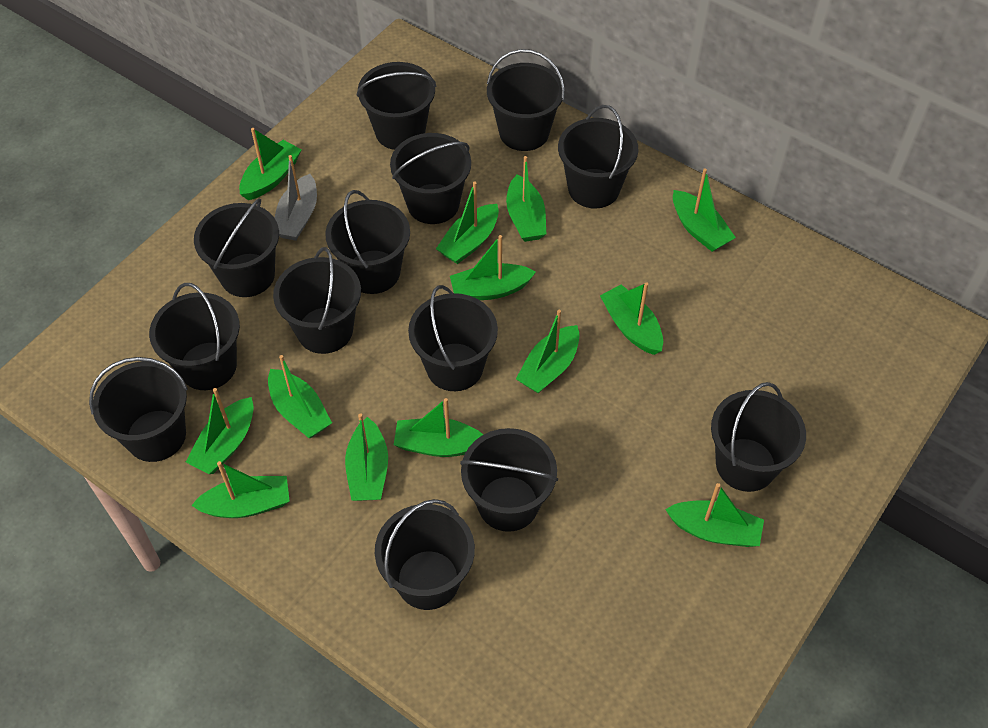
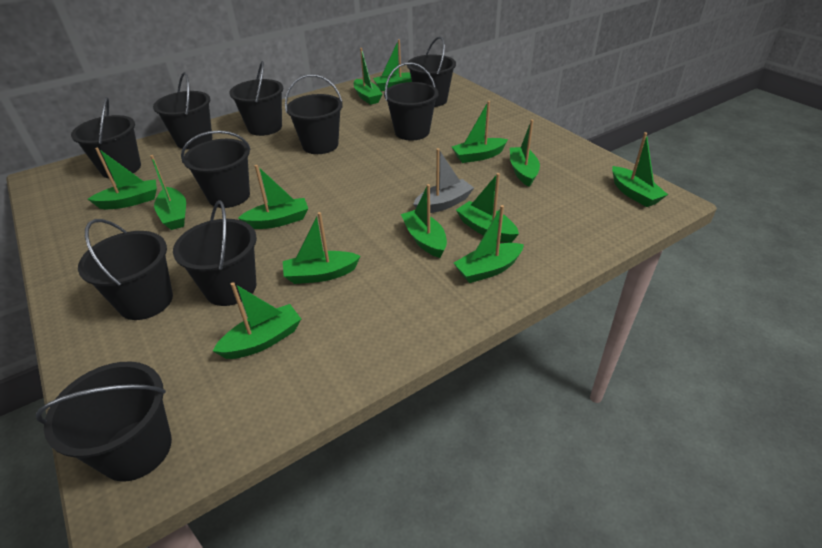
black bucket: 13 -> 10

